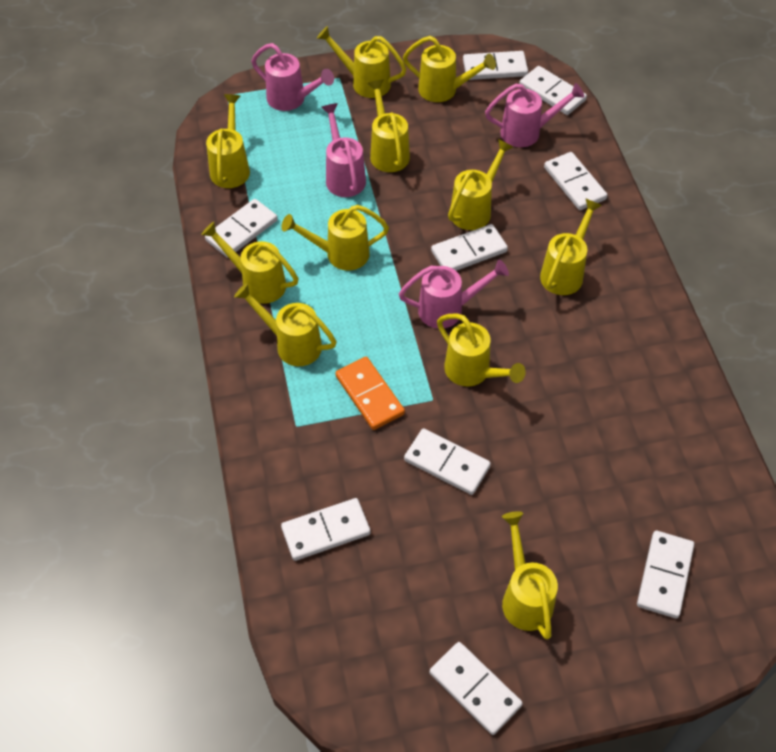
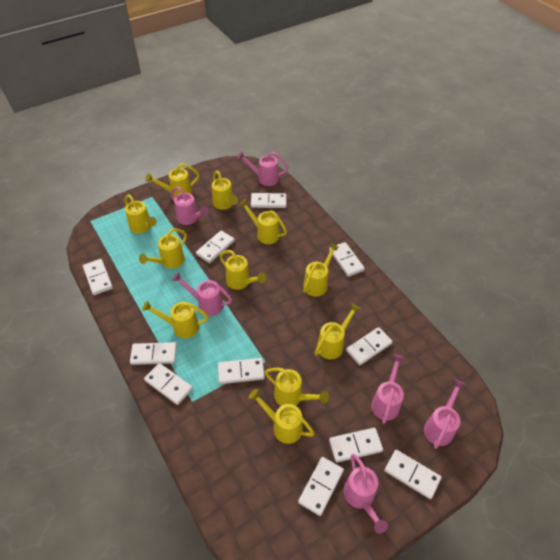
orange domino: 1 -> 0
pink watering can: 4 -> 6
white domino: 9 -> 11

